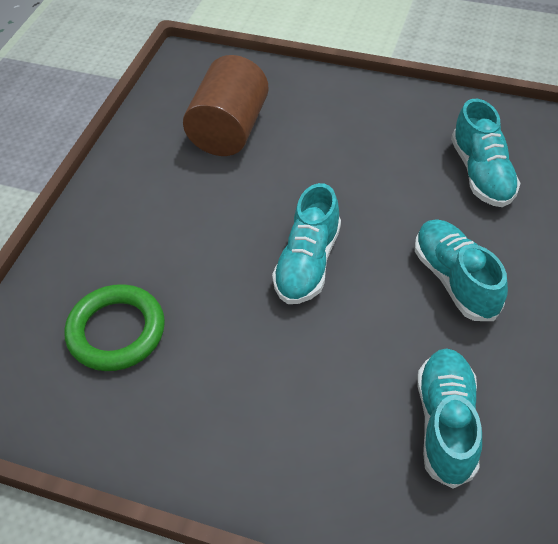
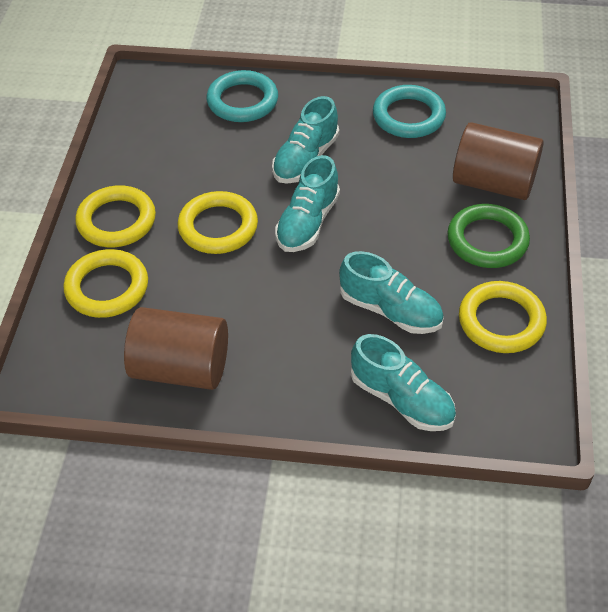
brown cylinder: 1 -> 2
turquoise ring: 0 -> 2
yellow ring: 0 -> 4

